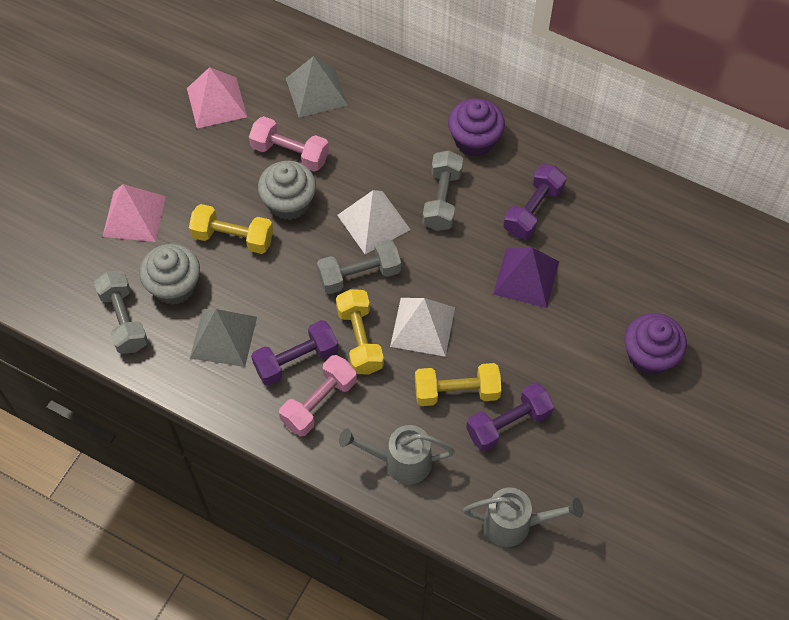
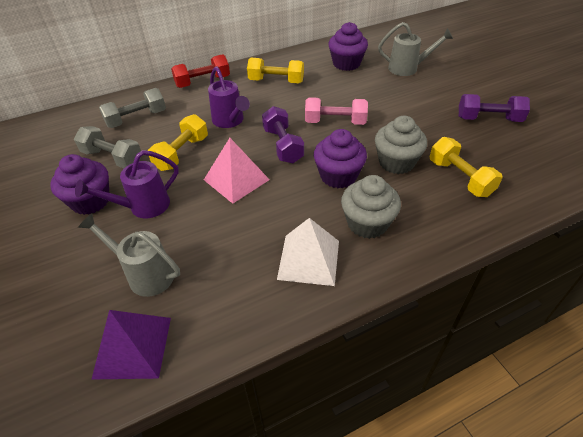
grey dumbbell: 3 -> 2
grey pyramid: 2 -> 0
pink dumbbell: 2 -> 1
pink pyramid: 2 -> 1
purple cupcake: 2 -> 3
purple dumbbell: 3 -> 2
purple watering can: 0 -> 2
red dumbbell: 0 -> 1
white pyramid: 2 -> 1

